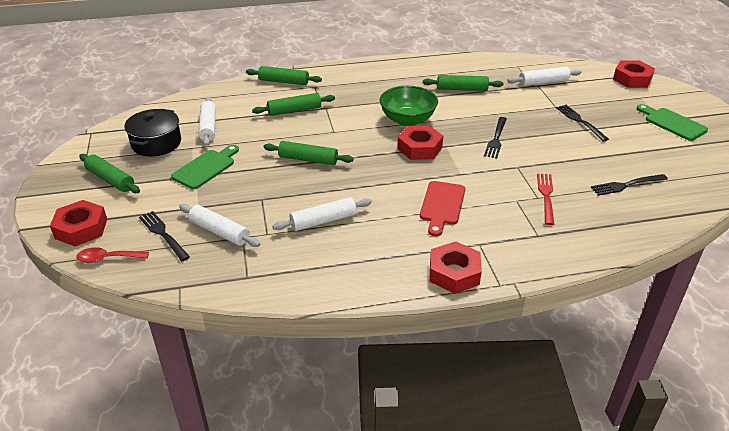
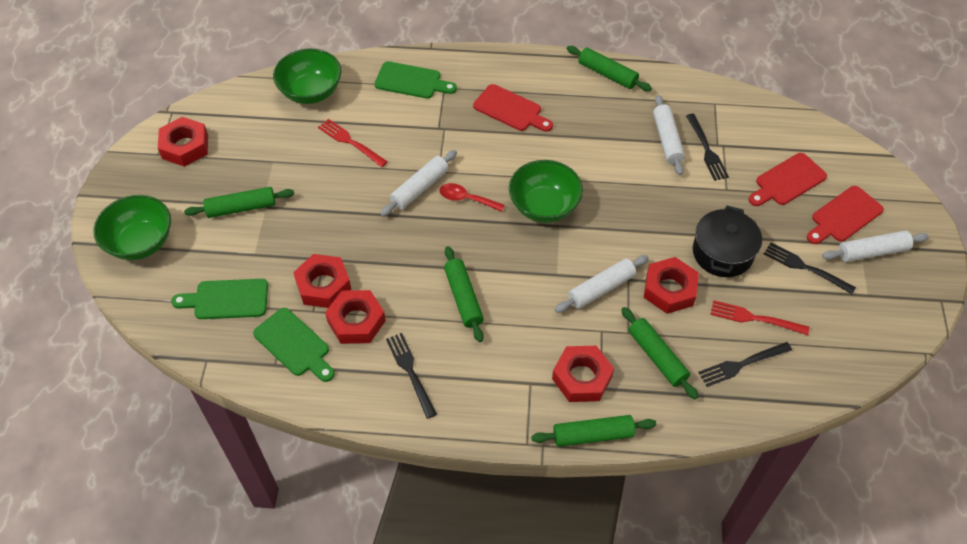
green bowl: 1 -> 3
green cutting board: 2 -> 3
red cutting board: 1 -> 3
red fork: 1 -> 2
red nut: 4 -> 5

